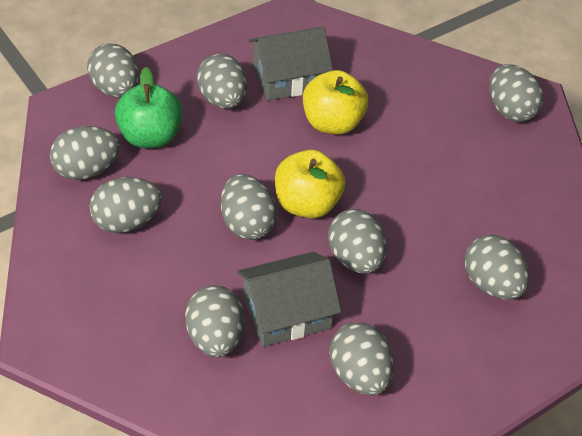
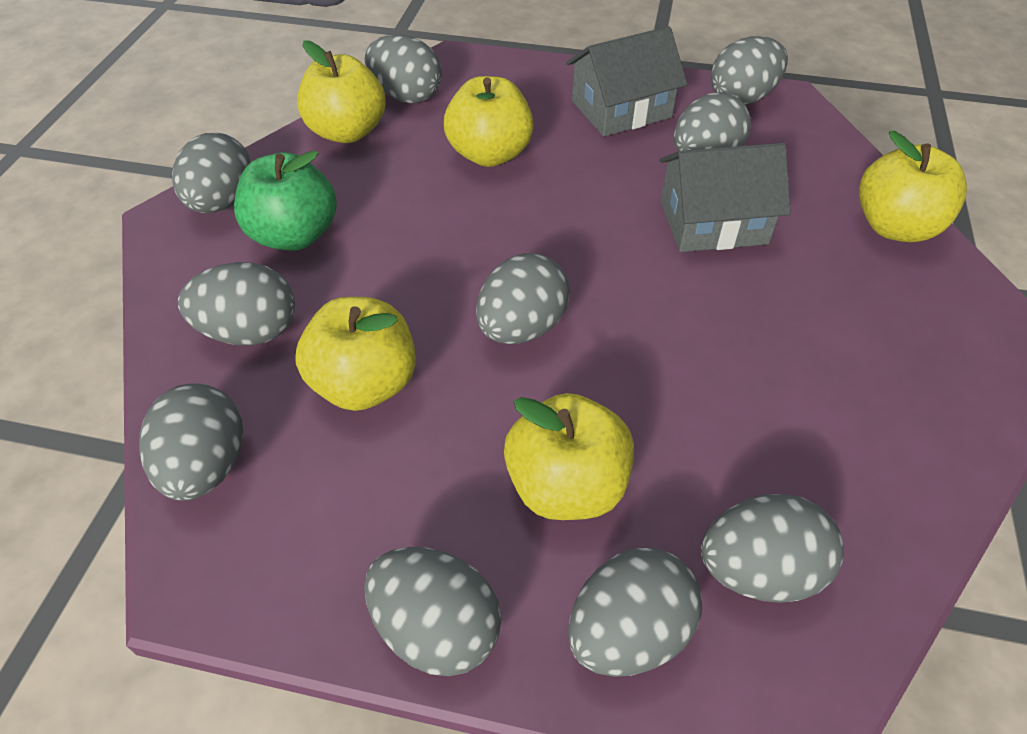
yellow apple: 2 -> 5

